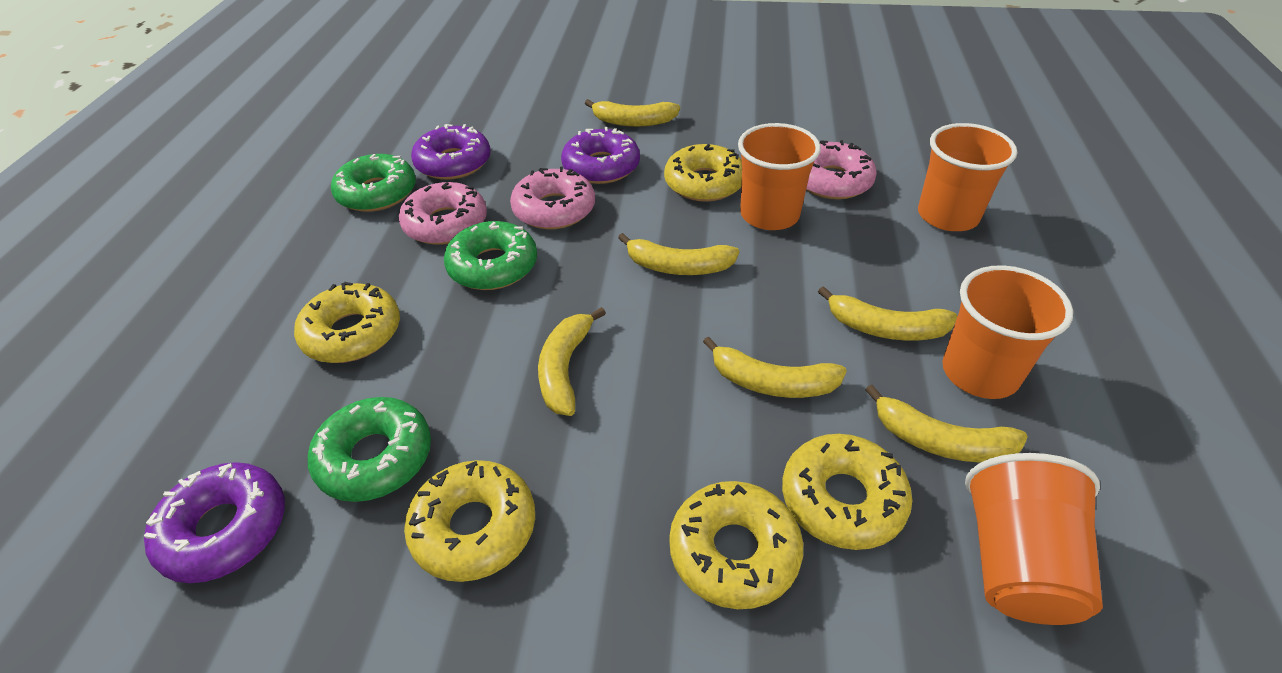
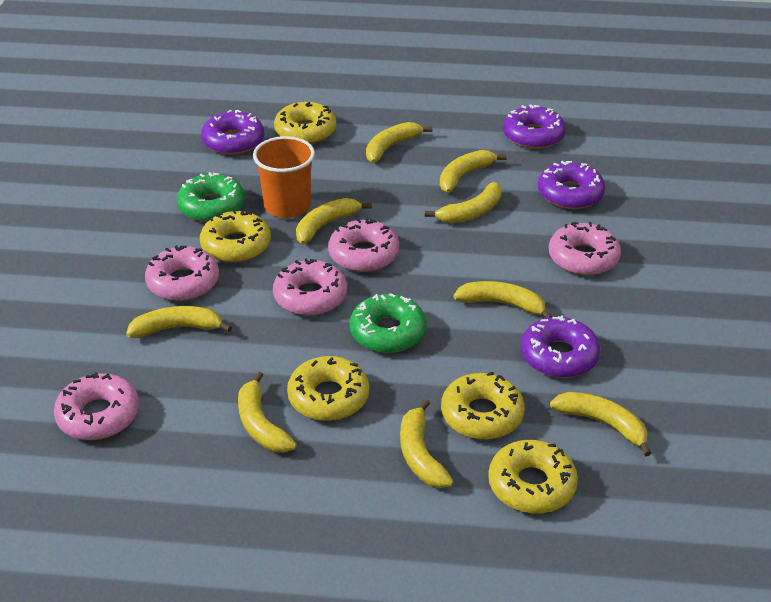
green donut: 3 -> 2
orange cup: 4 -> 1
pink donut: 3 -> 5
purple donut: 3 -> 4
yellow banana: 6 -> 9

